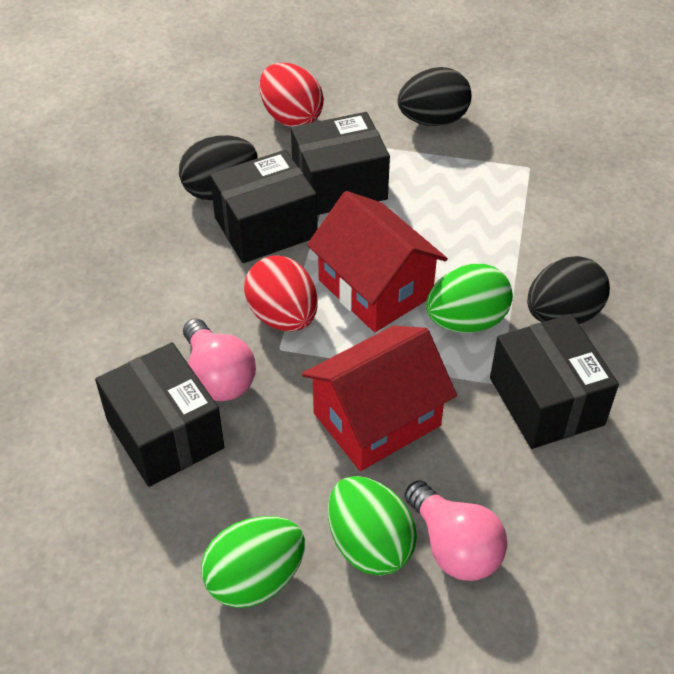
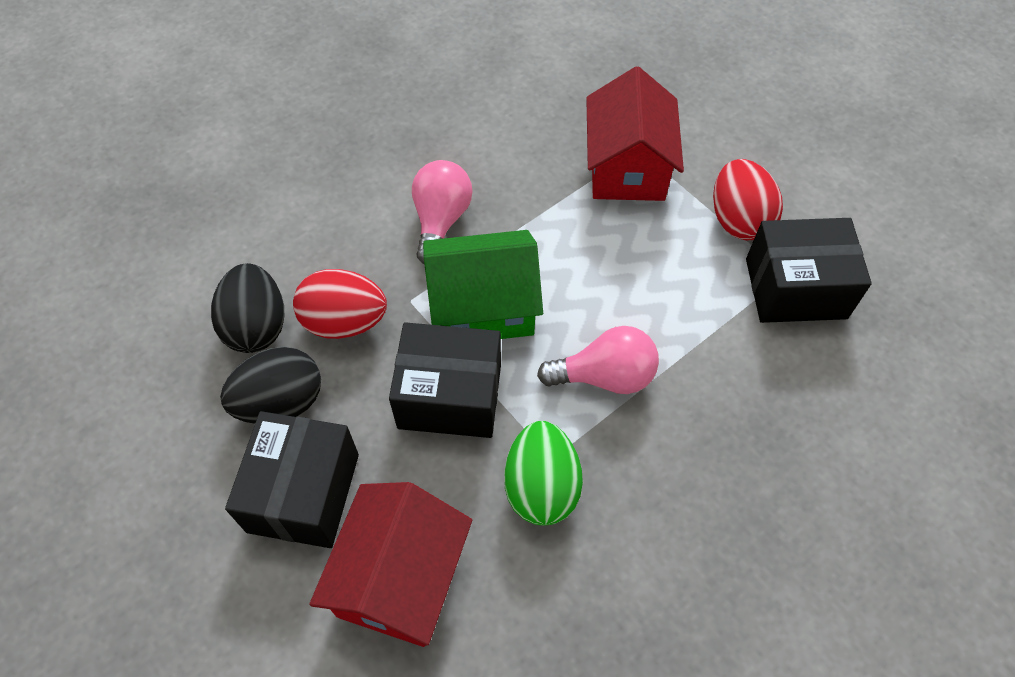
black box: 4 -> 3
black egg: 3 -> 2
green egg: 3 -> 1
green house: 0 -> 1

